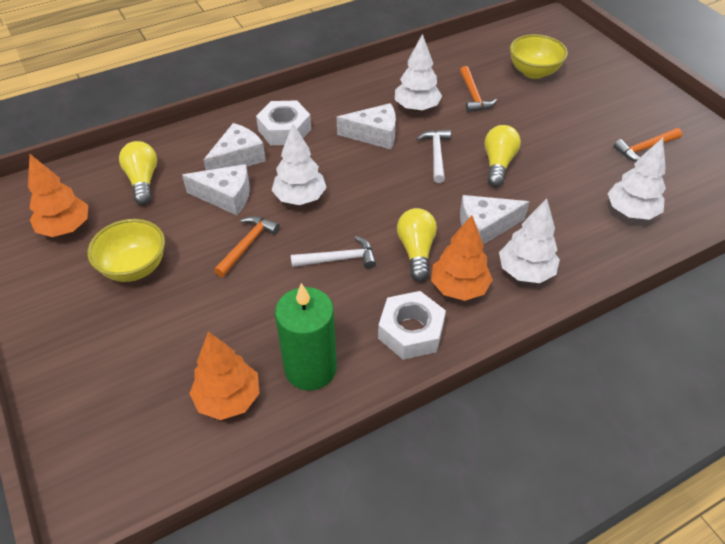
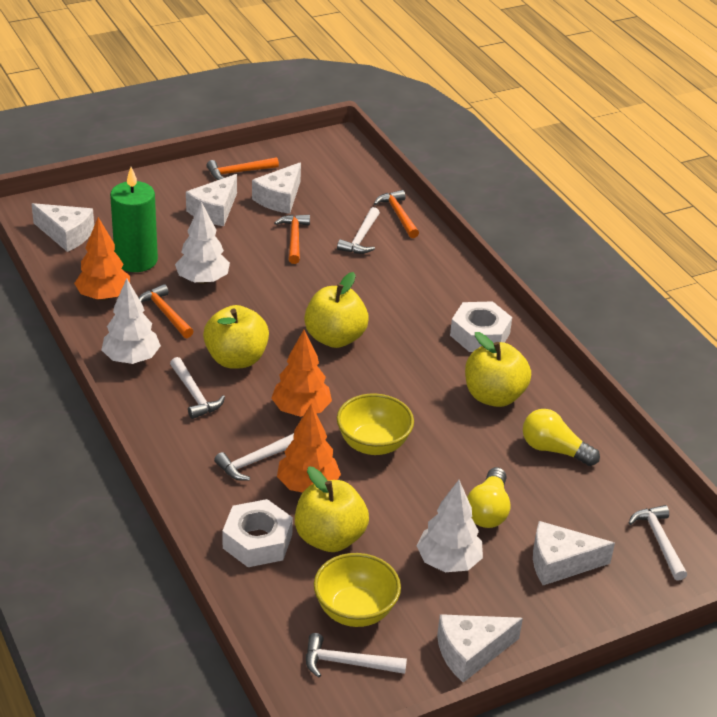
orange hammer: 3 -> 4
white cheese: 4 -> 5
white hammer: 2 -> 5
white tree: 4 -> 3
yellow apple: 0 -> 4
yellow light bulb: 3 -> 2

